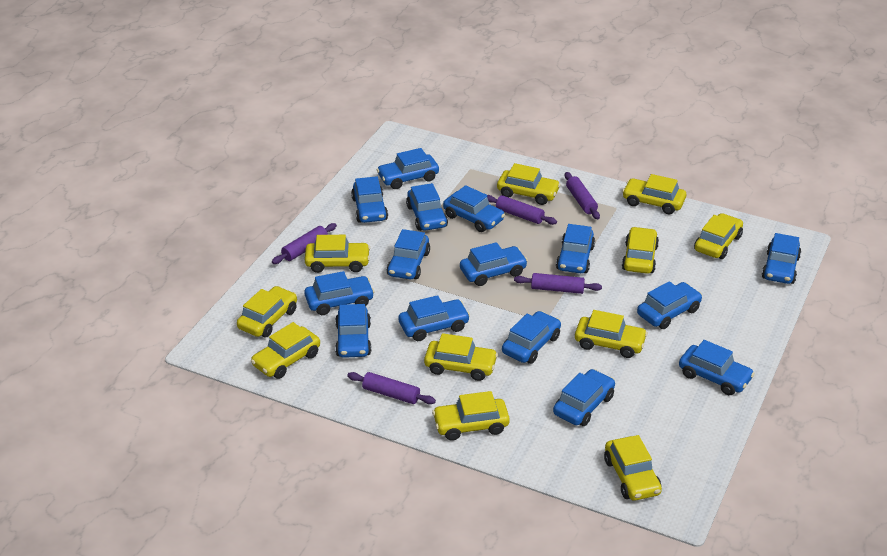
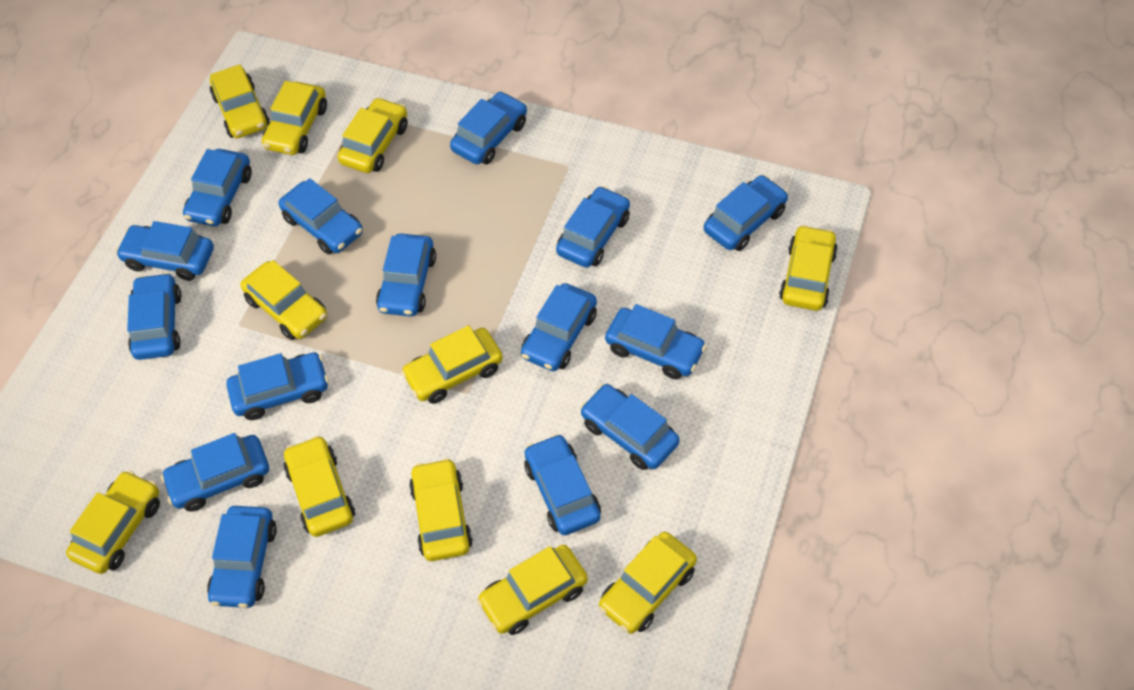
purple rolling pin: 5 -> 0

